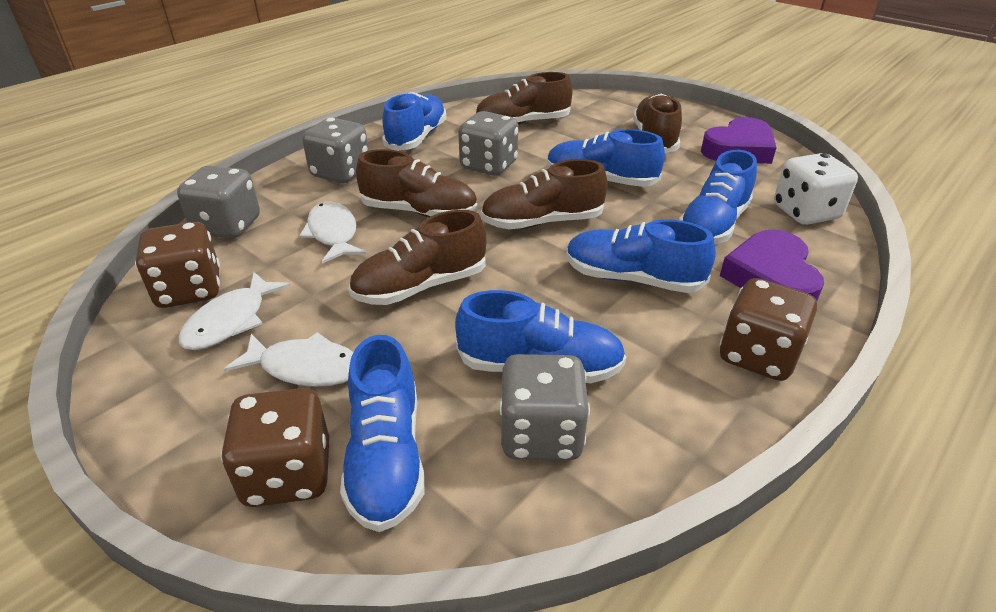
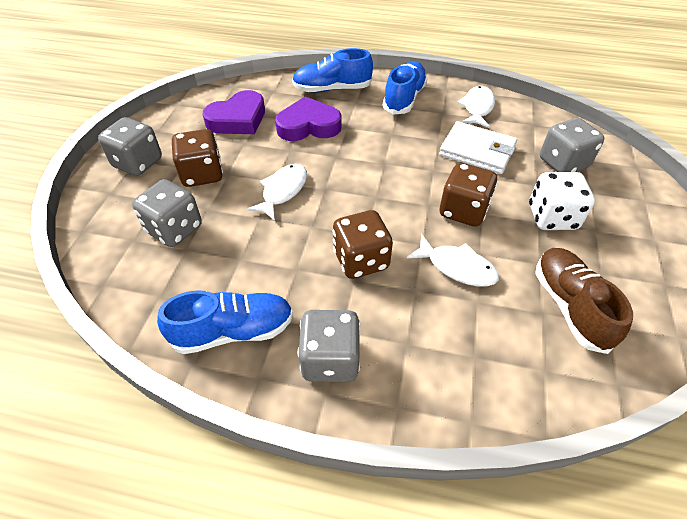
blue shoe: 6 -> 3
brown shoe: 5 -> 1
white wallet: 0 -> 1

